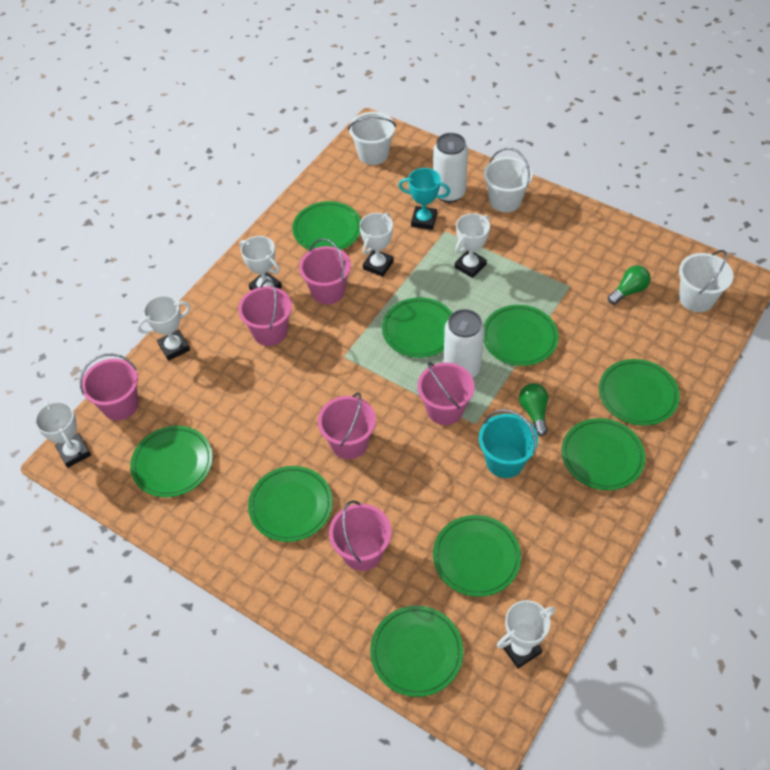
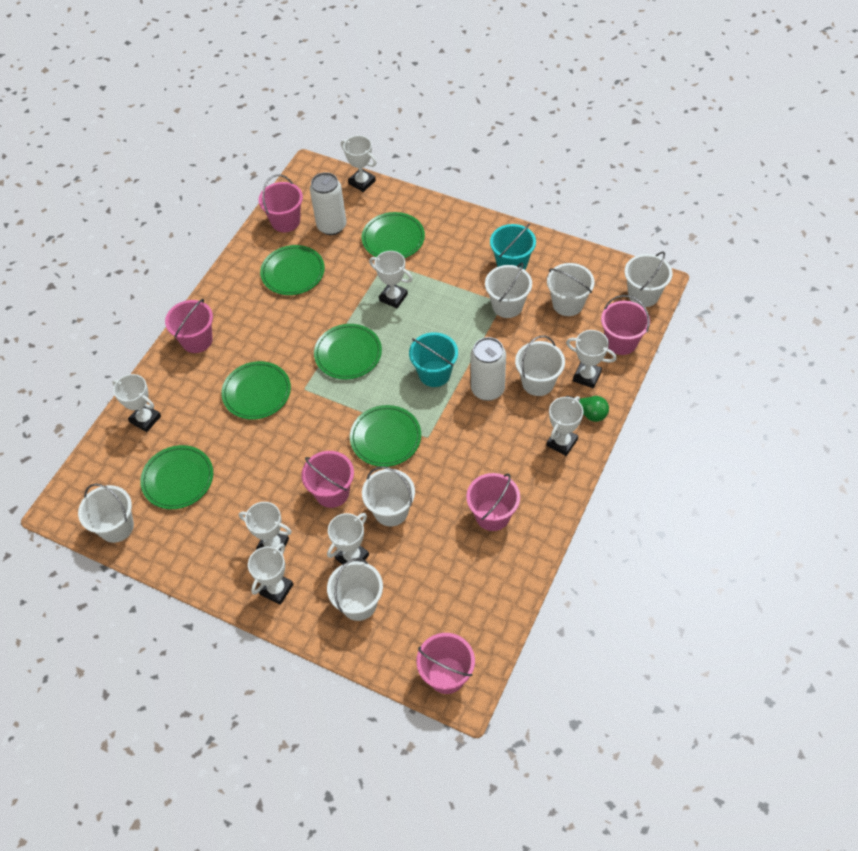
green light bulb: 2 -> 1
green plate: 9 -> 6
turquoise bucket: 1 -> 2
turquoise trophy: 1 -> 0
white bucket: 3 -> 7
white trophy: 6 -> 8

